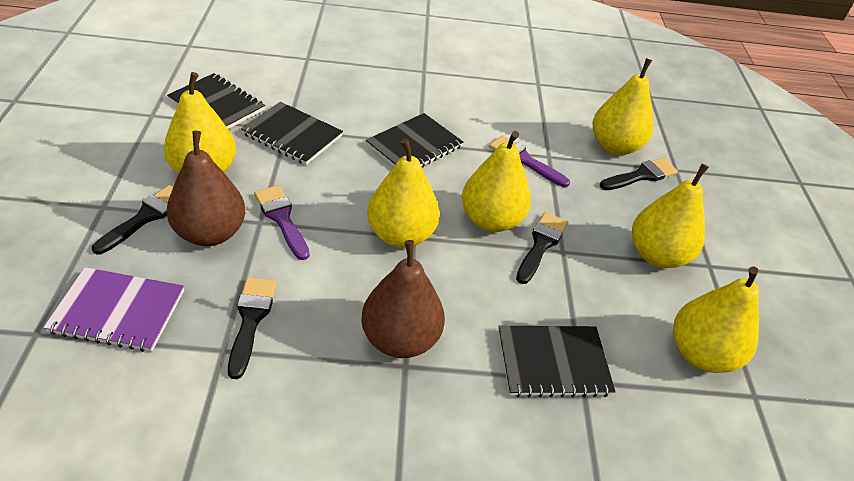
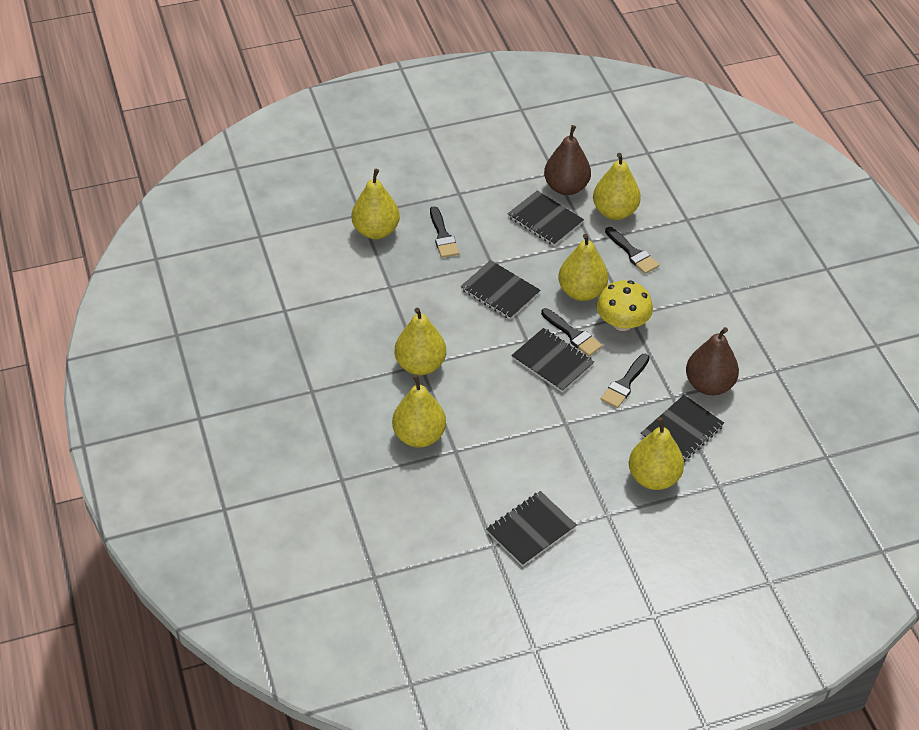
black notebook: 4 -> 5
purple brush: 2 -> 0
purple notebook: 1 -> 0
yellow mushroom: 0 -> 1

